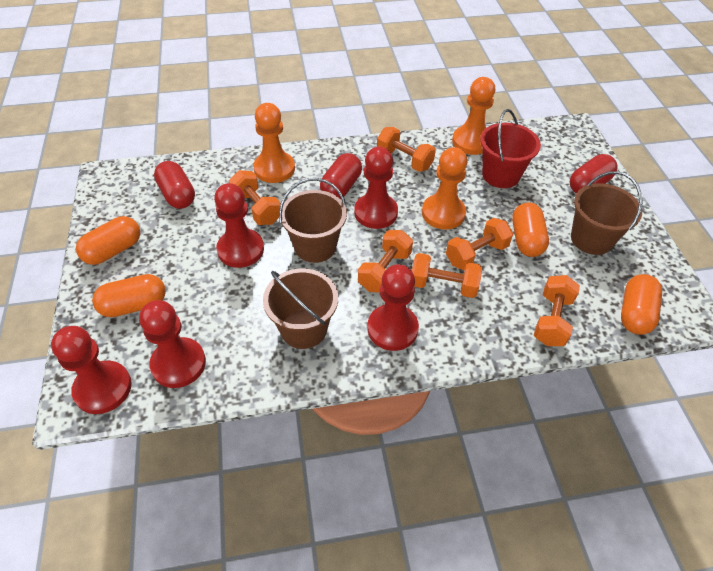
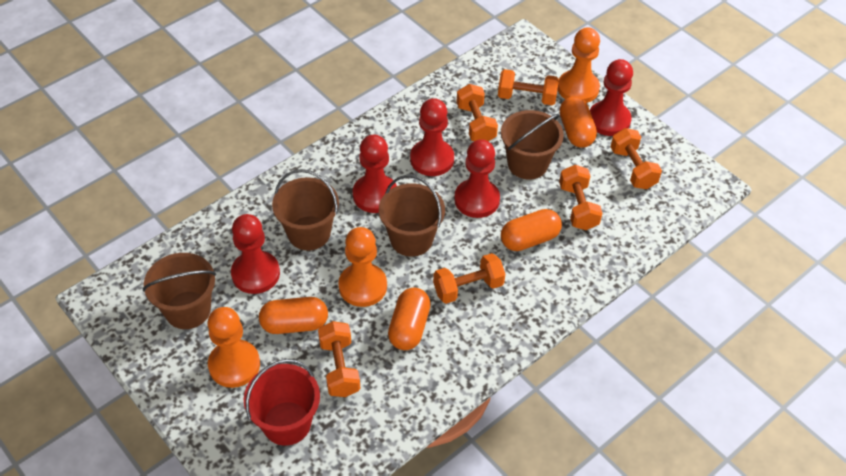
brown bucket: 3 -> 4
red capsule: 3 -> 0

